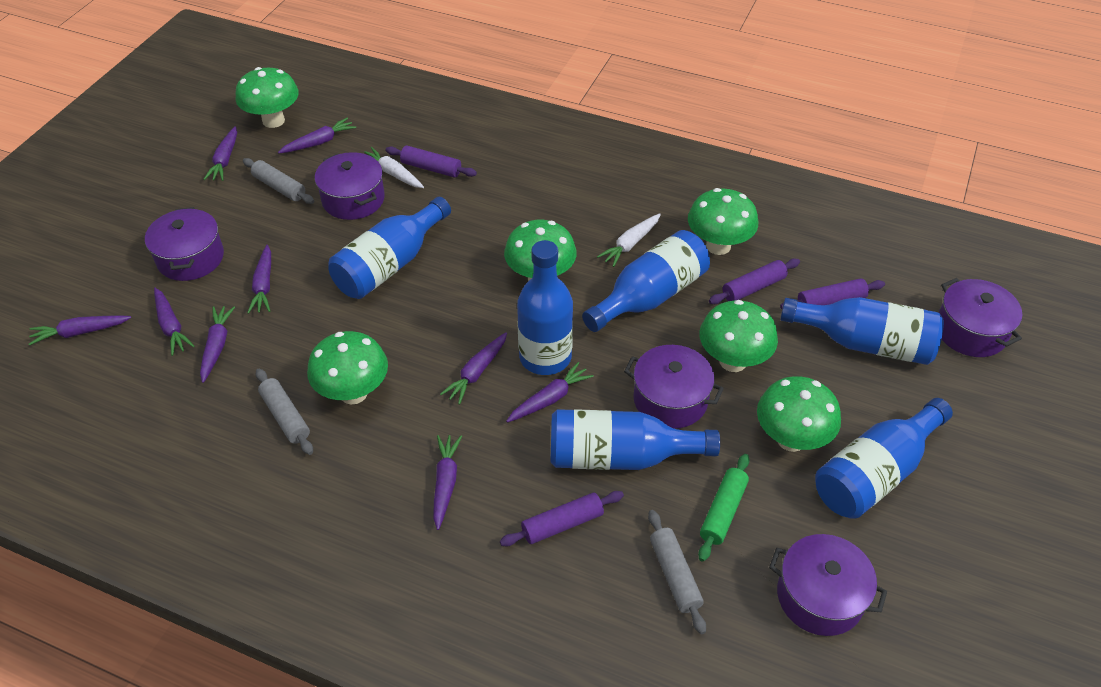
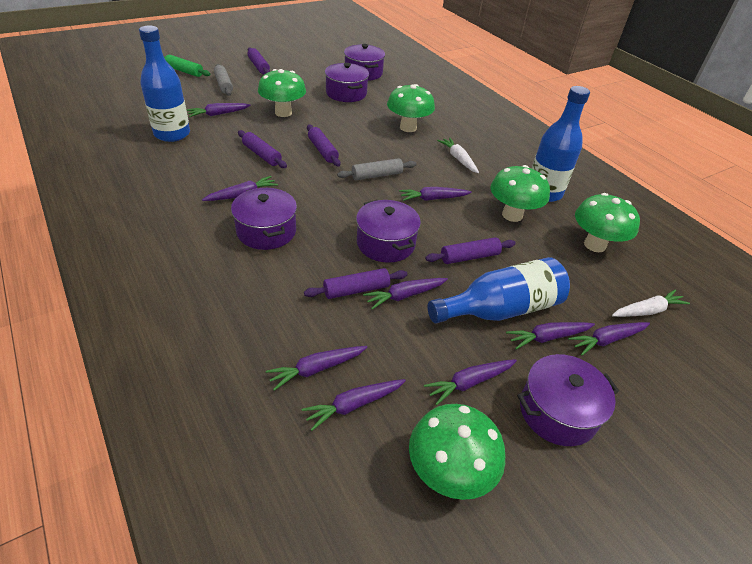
blue bottle: 6 -> 3
green mushroom: 6 -> 5
grey rolling pin: 3 -> 2
purple rolling pin: 4 -> 5

